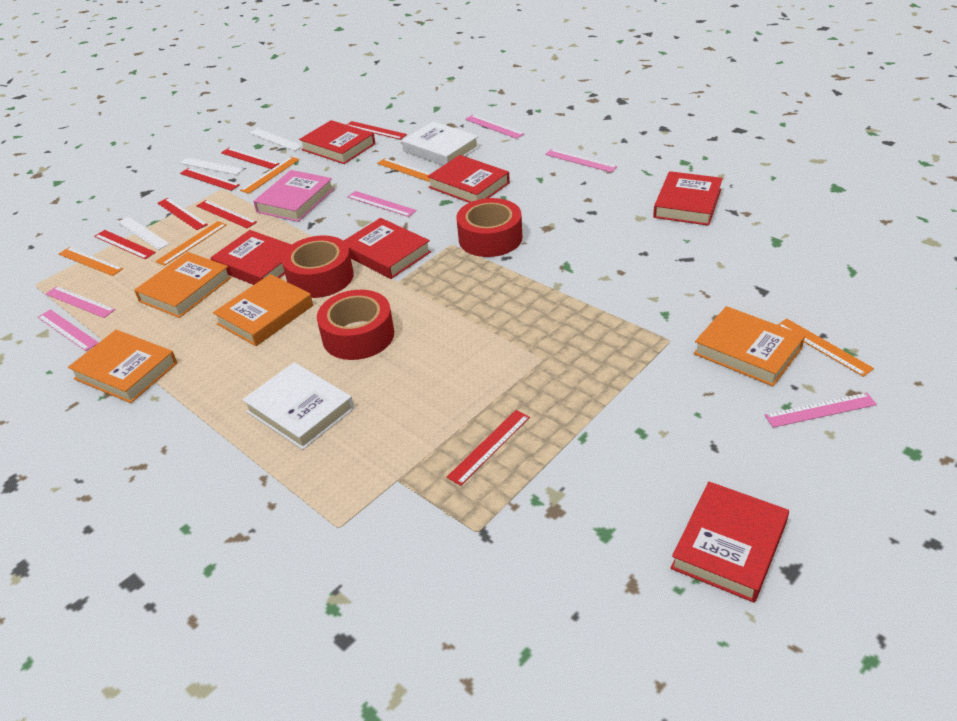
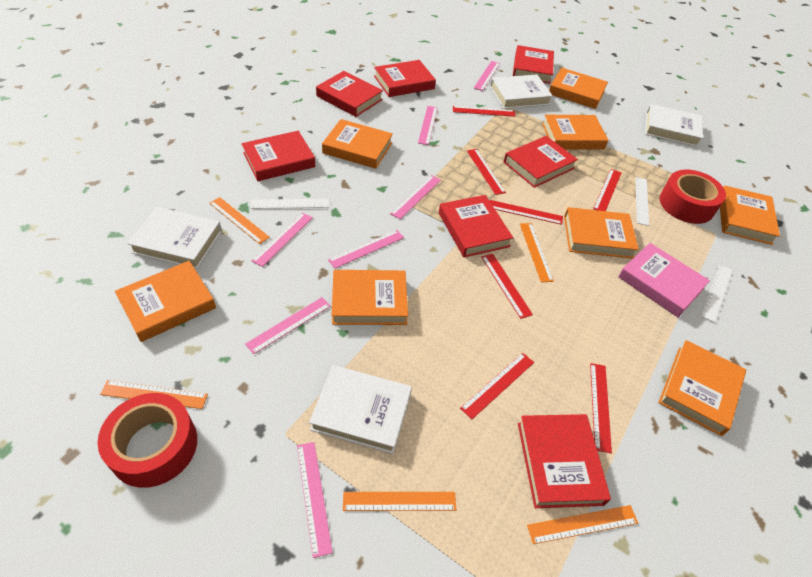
orange book: 4 -> 8
pink ruler: 6 -> 7
red book: 6 -> 7
red tape: 3 -> 2
white book: 2 -> 4

